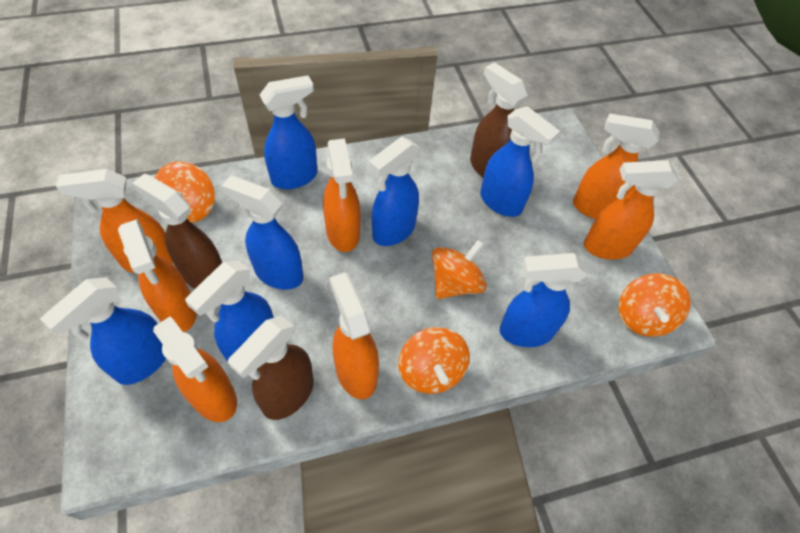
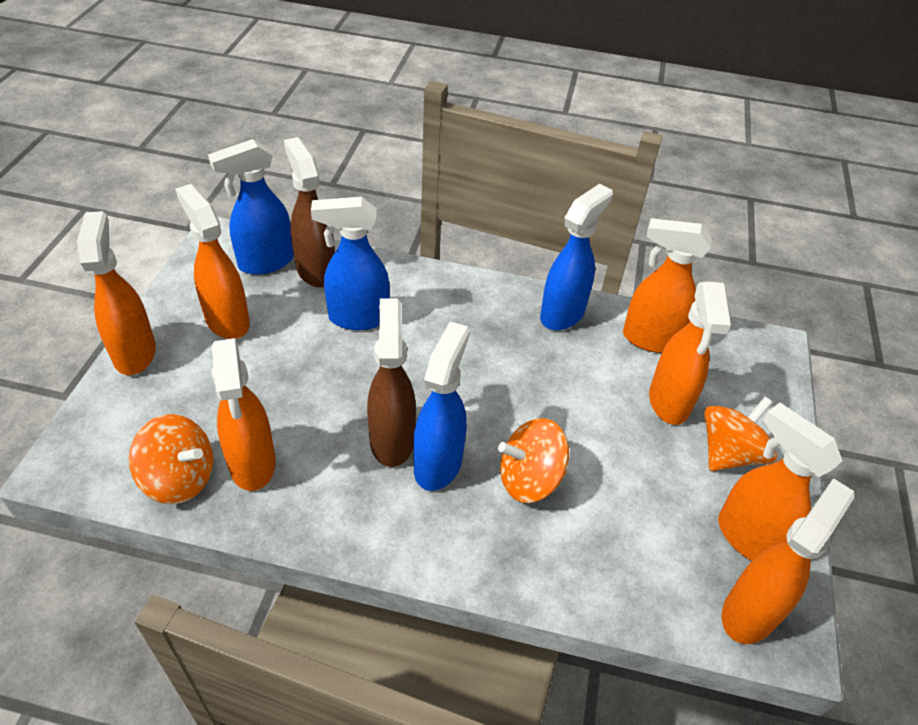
blue spray bottle: 7 -> 4
brown spray bottle: 3 -> 2
orange spinning top: 4 -> 3

